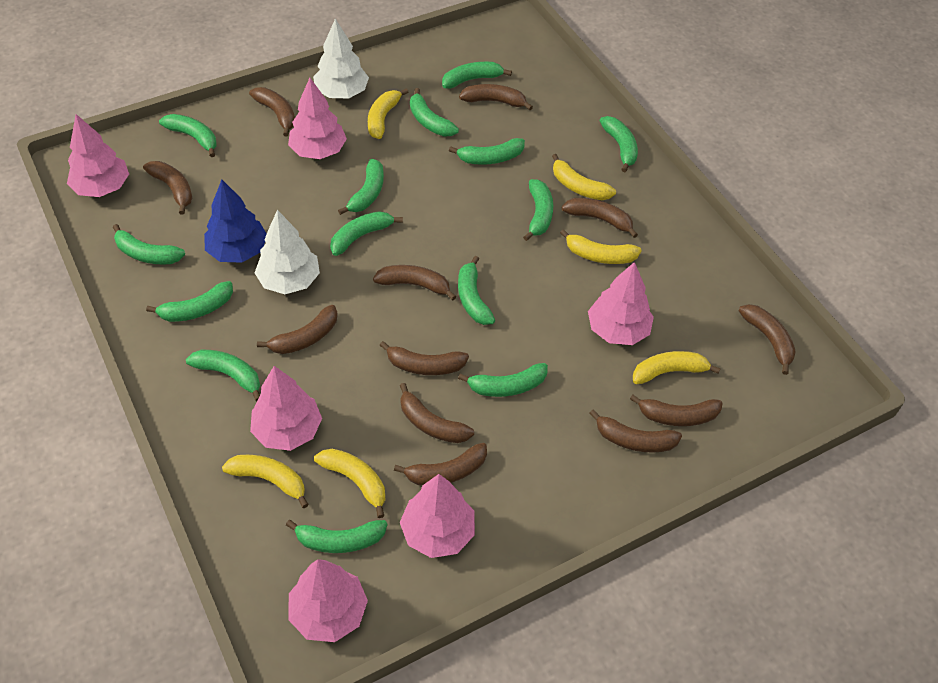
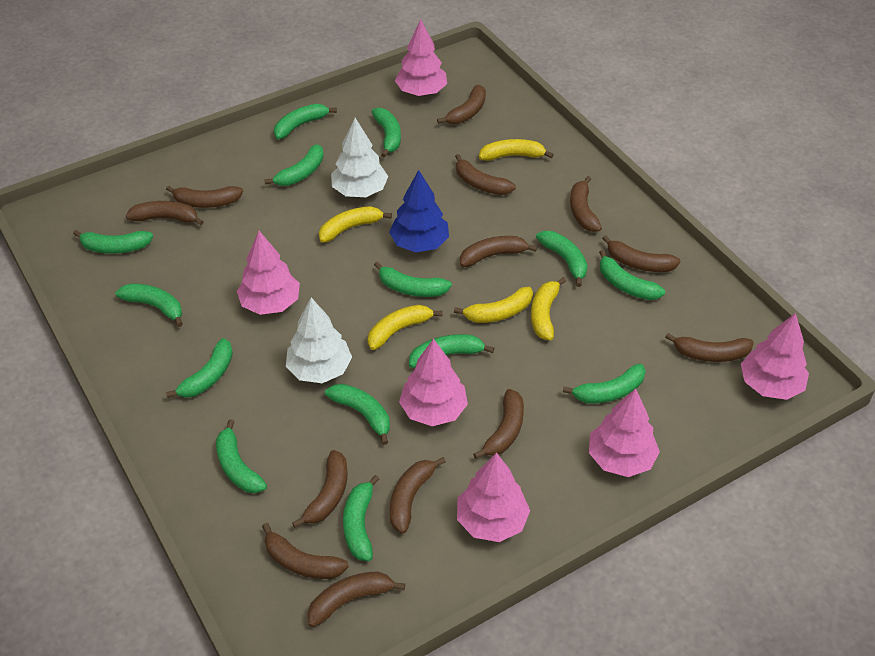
brown banana: 12 -> 13
yellow banana: 6 -> 5

